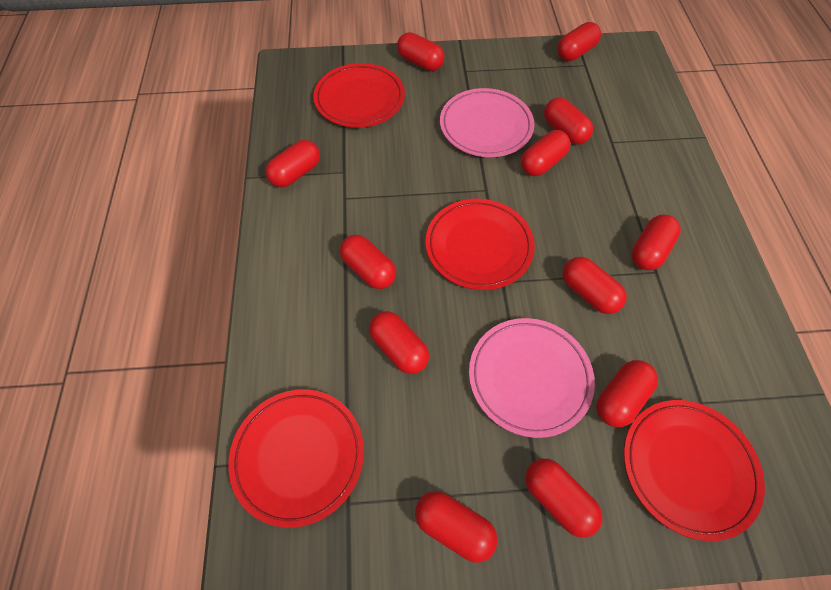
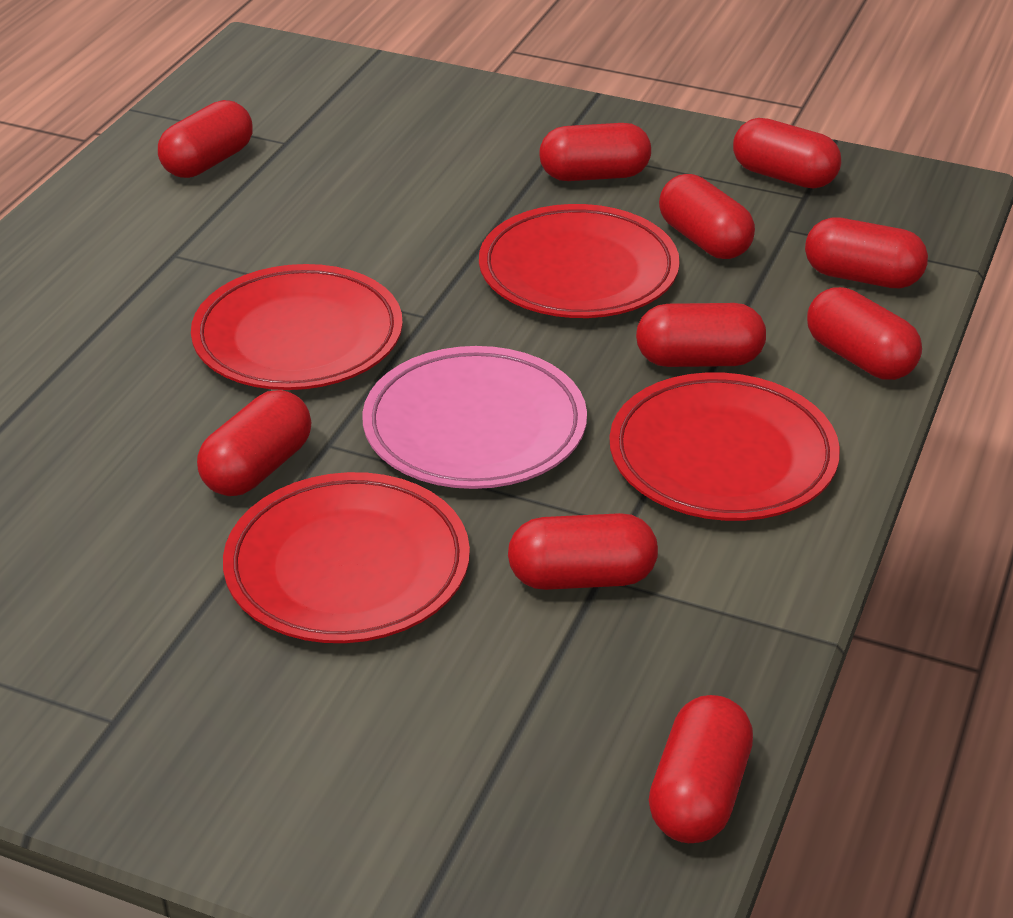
pink plate: 2 -> 1
red capsule: 12 -> 10

